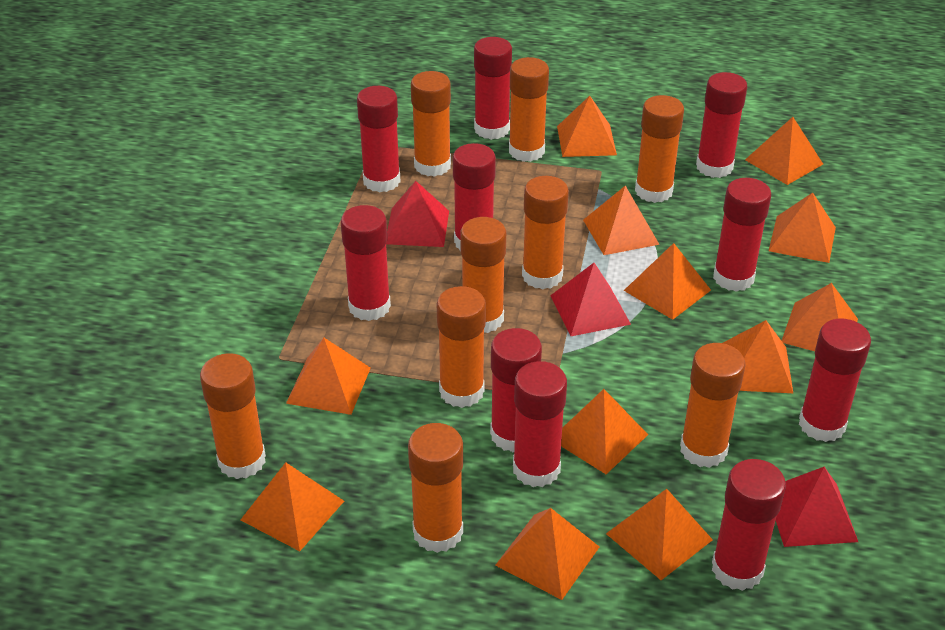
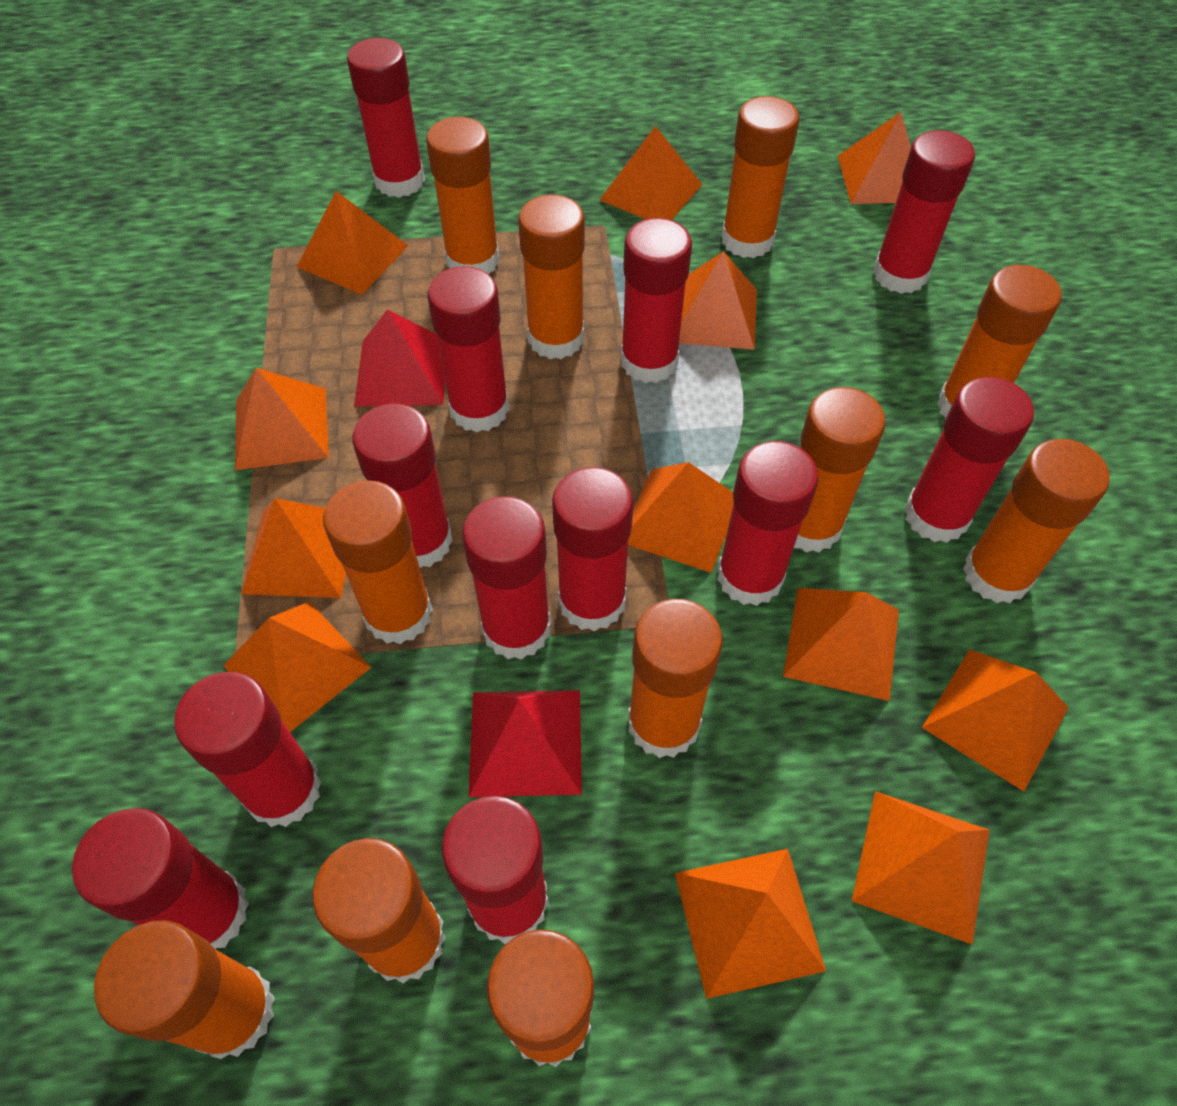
orange glue stick: 9 -> 11
red glue stick: 10 -> 12
red pyramid: 3 -> 2

